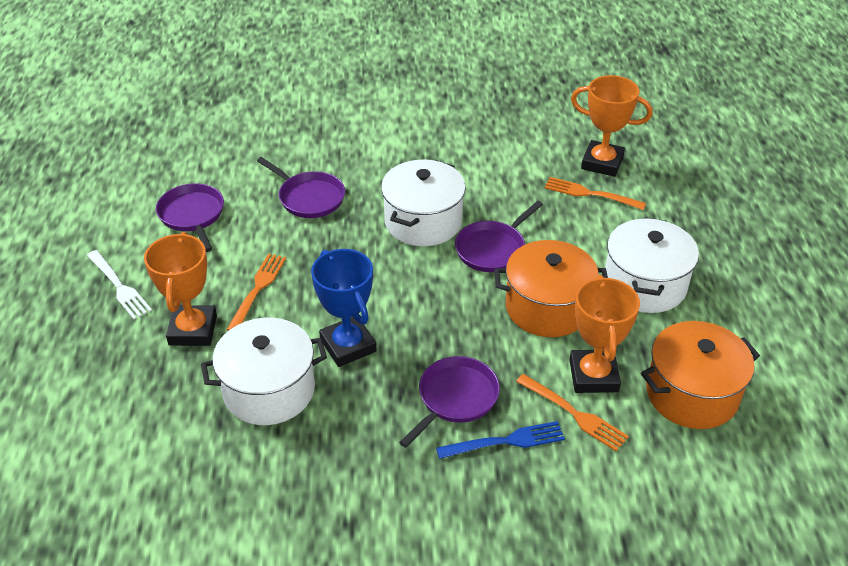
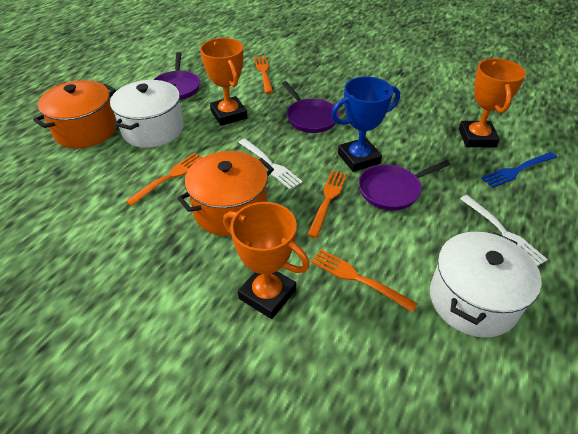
orange fork: 3 -> 4
purple pan: 4 -> 3
white fork: 1 -> 2
white pot: 3 -> 2

